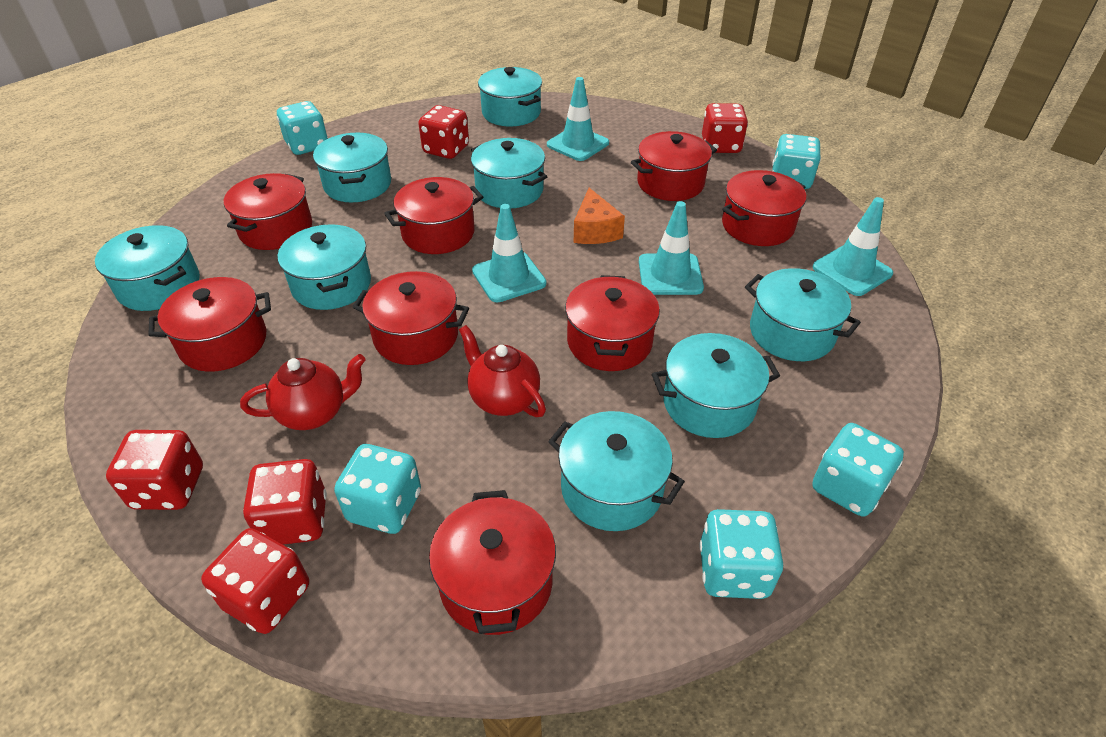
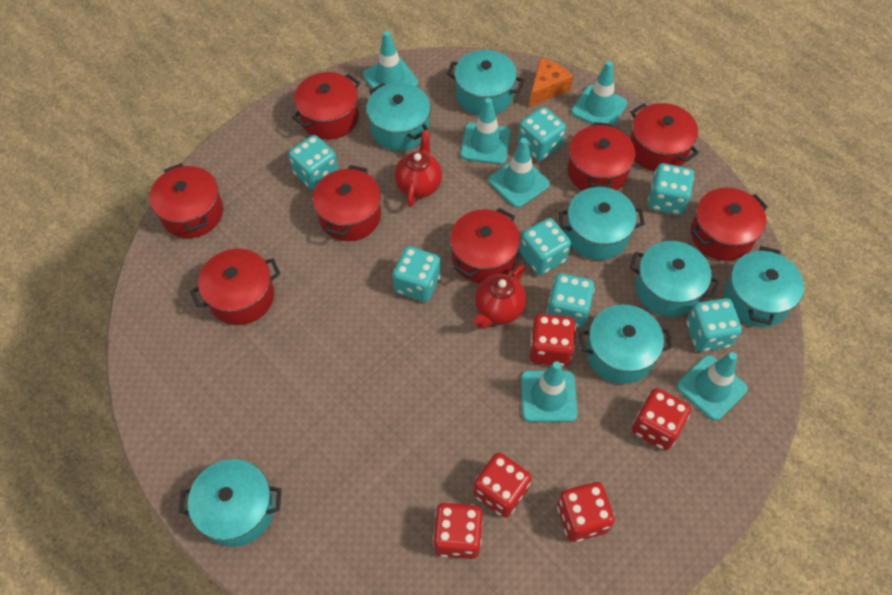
turquoise dice: 5 -> 7
turquoise pot: 8 -> 7
turquoise traffic cone: 4 -> 6

